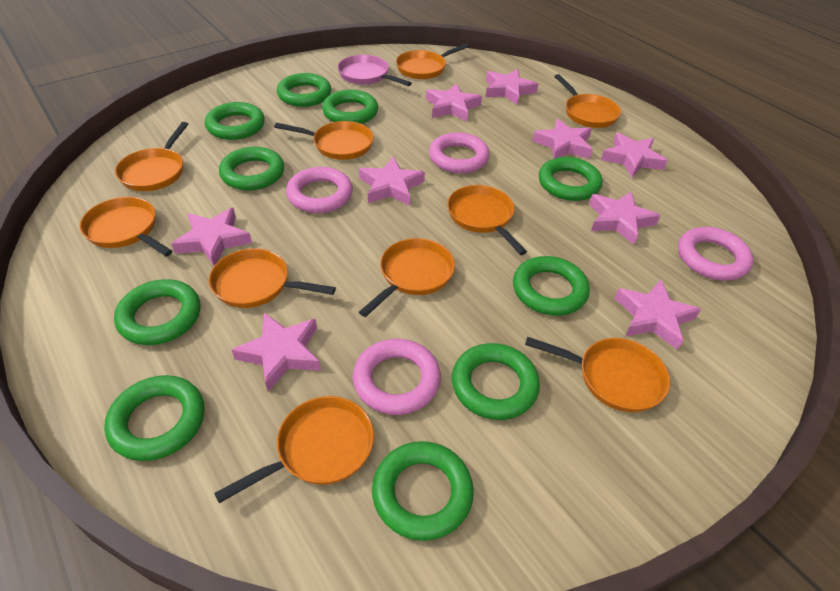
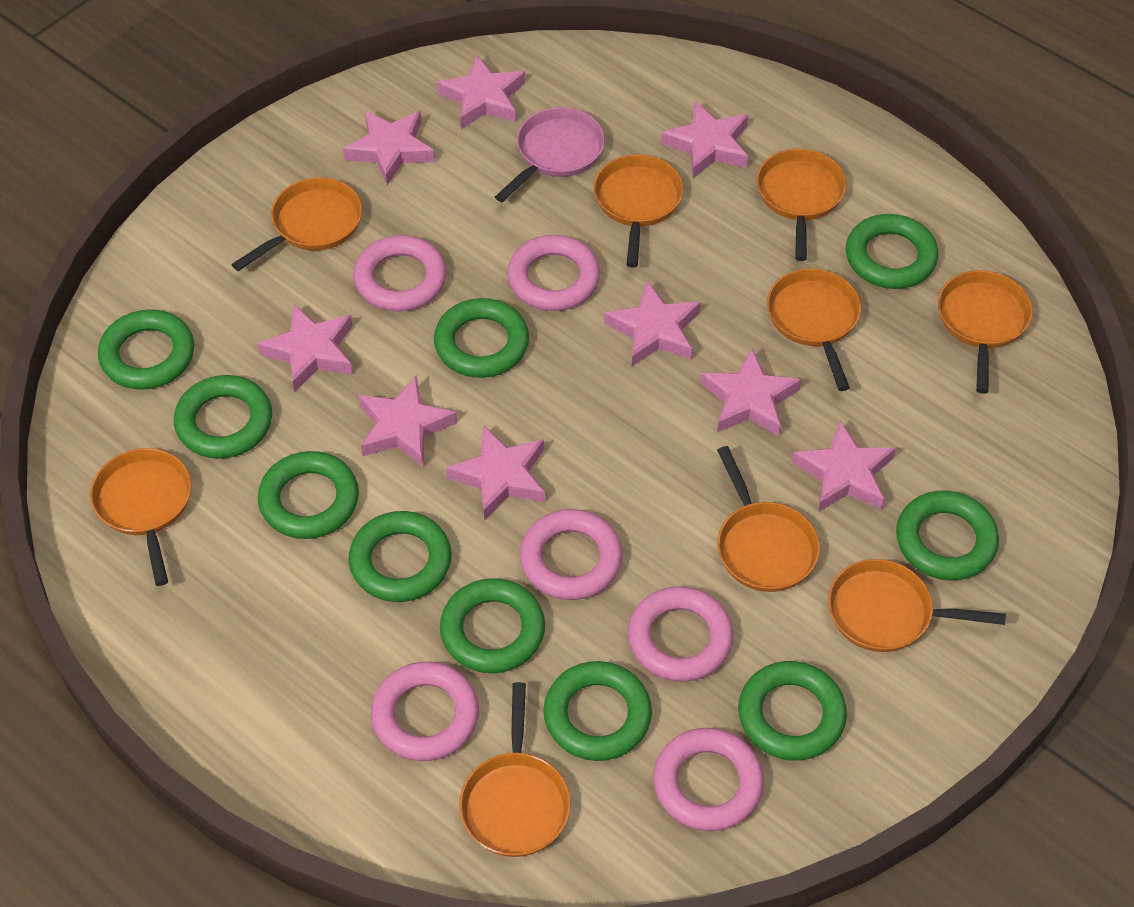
orange pan: 10 -> 9
pink ring: 4 -> 6

